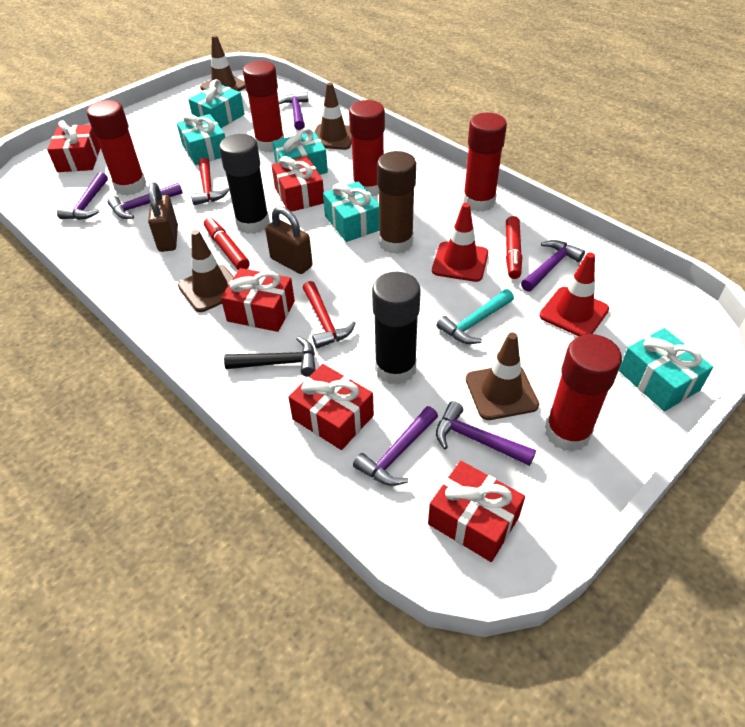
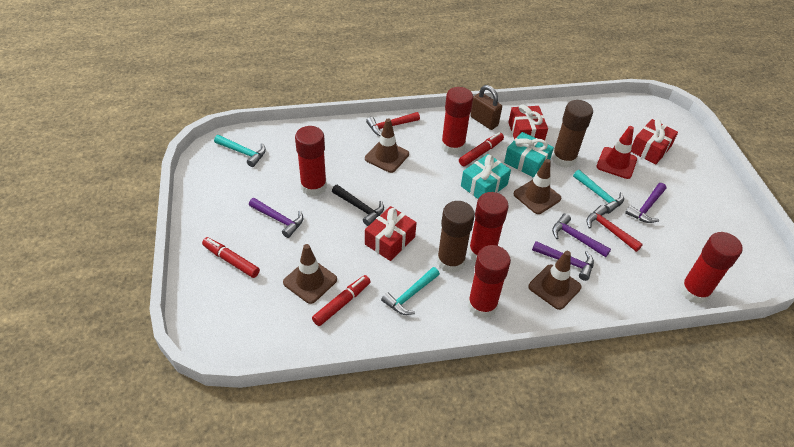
black glue stick: 2 -> 0
brown glue stick: 1 -> 2
brown padlock: 2 -> 1
purple hammer: 6 -> 4
red gift: 5 -> 3
red marker: 2 -> 3
red traffic cone: 2 -> 1
turquoise gift: 5 -> 2
turquoise hammer: 1 -> 3

